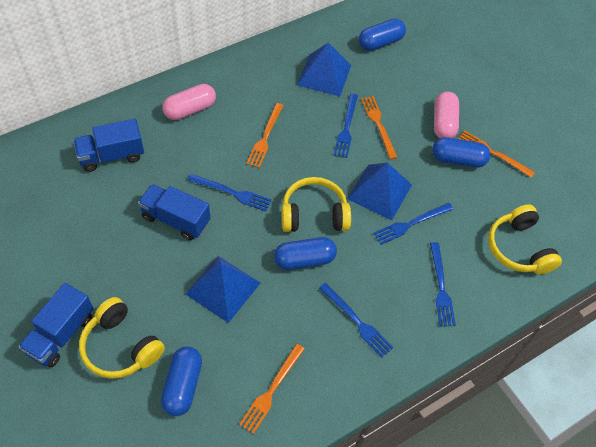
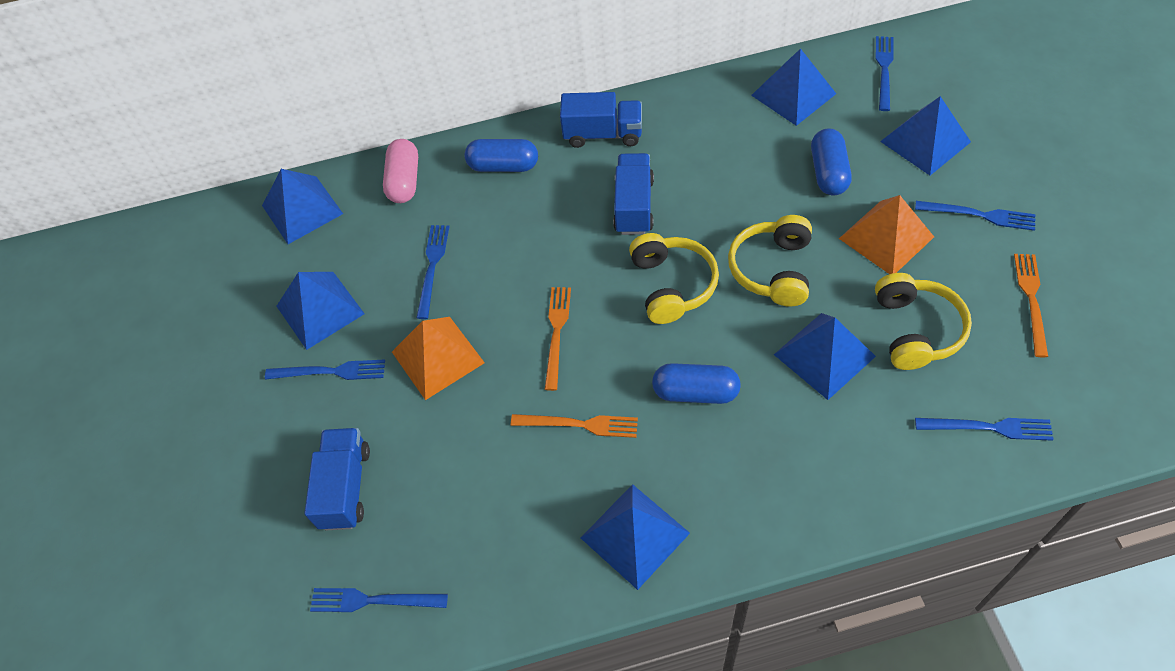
blue capsule: 4 -> 3
blue fork: 5 -> 6
blue pyramid: 3 -> 6
orange fork: 4 -> 3
orange pyramid: 0 -> 2
pink capsule: 2 -> 1

